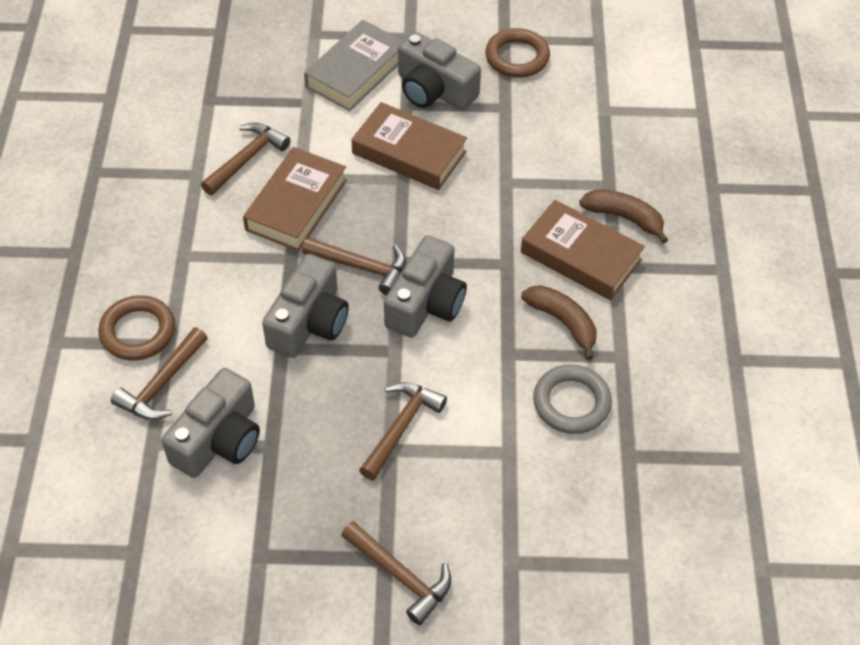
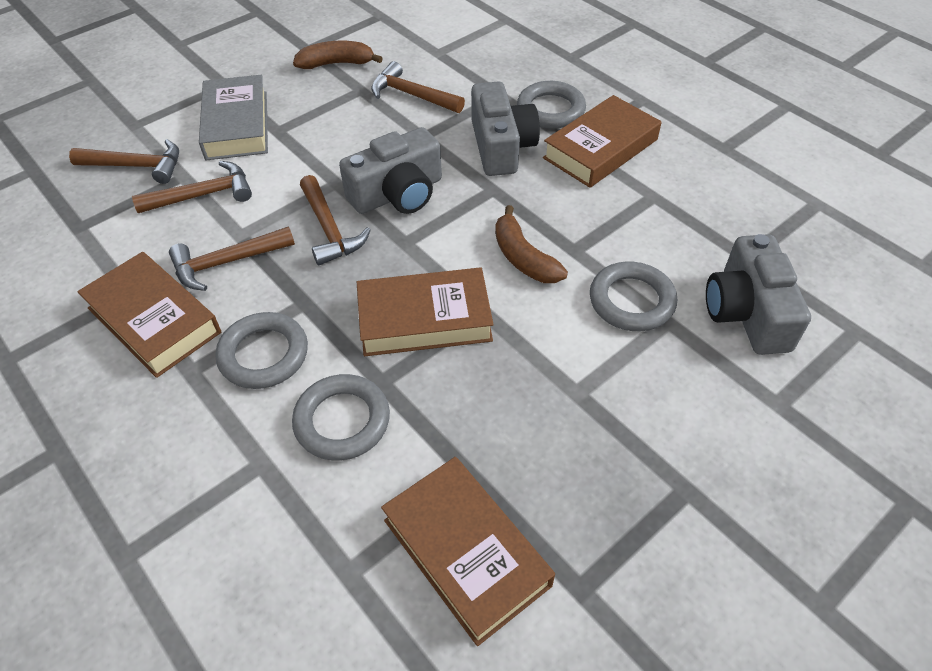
brown book: 3 -> 4
brown ring: 2 -> 0
grey camera: 4 -> 3
grey ring: 1 -> 4

